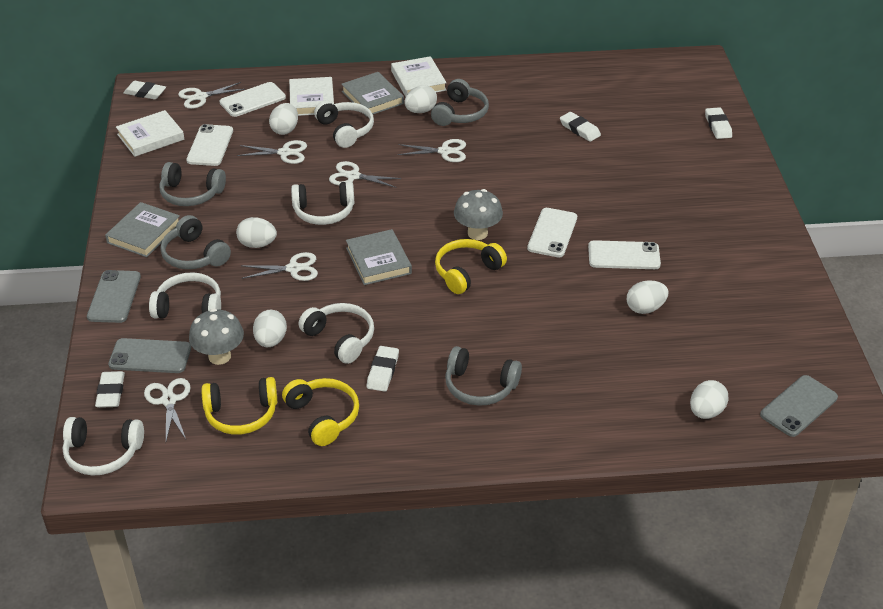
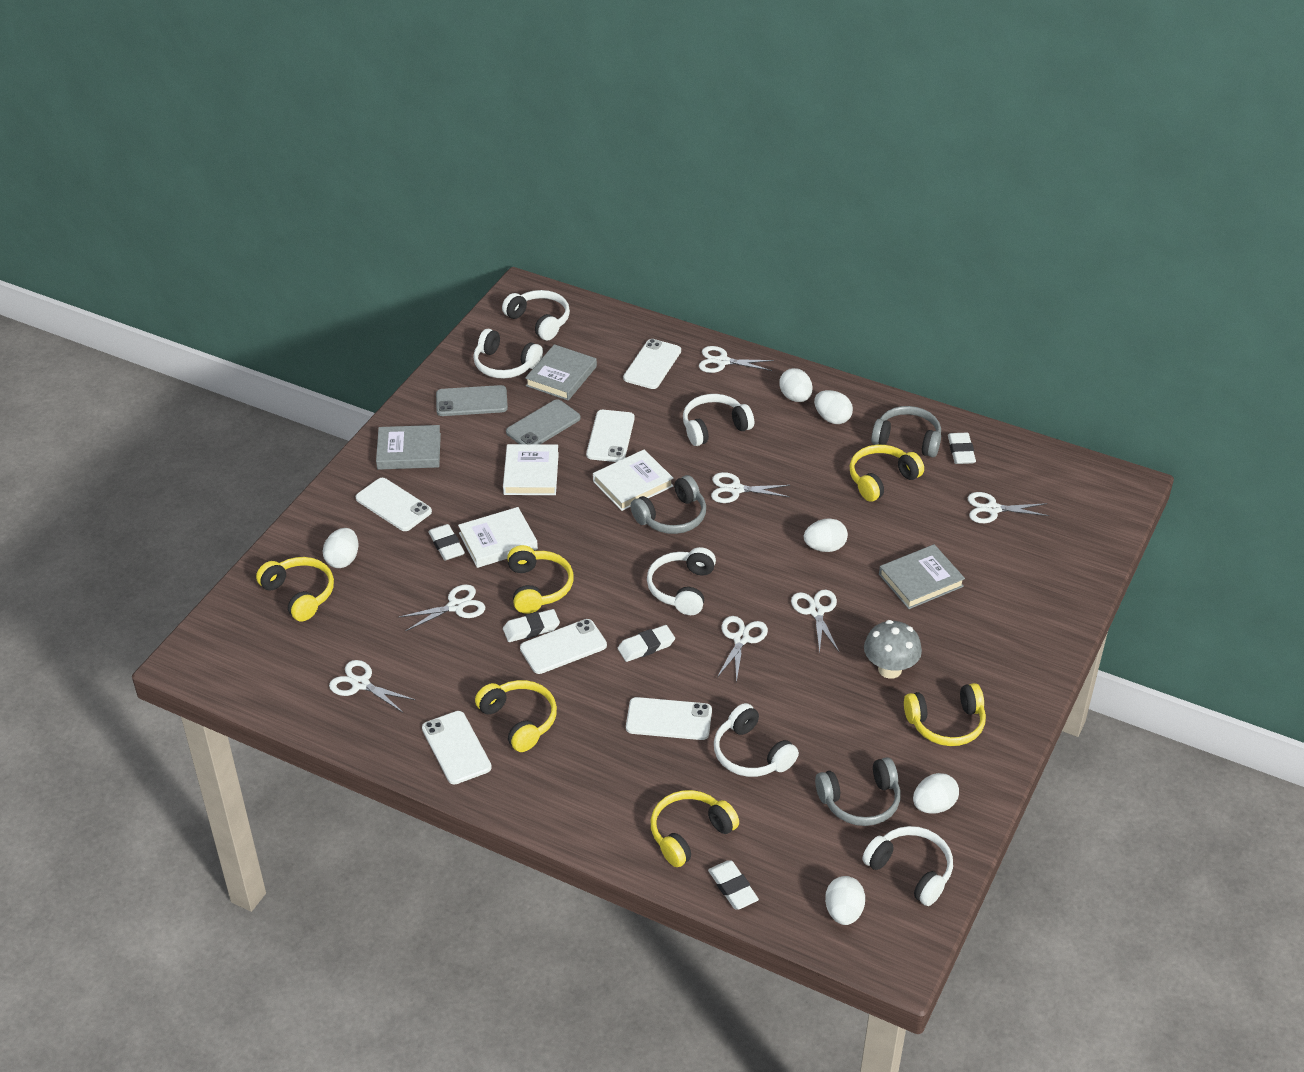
grey headphones: 4 -> 3
grey mushroom: 2 -> 1
grey phone: 3 -> 2
white headphones: 5 -> 6
white phone: 4 -> 6
white scissors: 6 -> 7
yellow headphones: 3 -> 6

